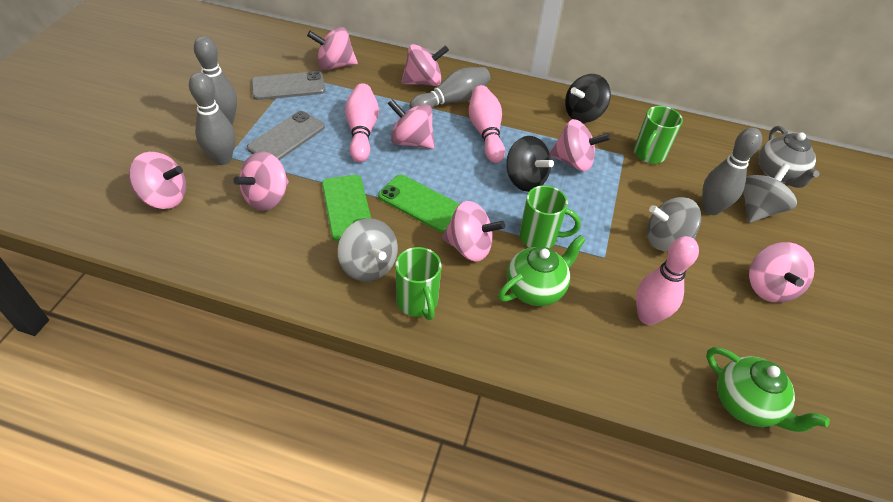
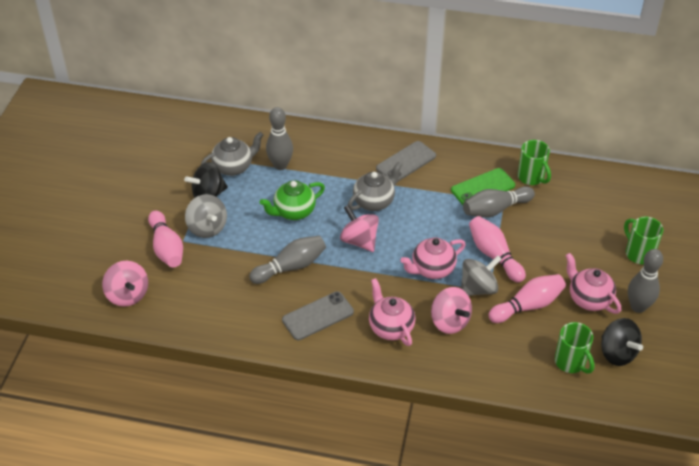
green phone: 2 -> 1
green teapot: 2 -> 1
grey spinning top: 3 -> 2
grey teapot: 1 -> 2
pink spinning top: 8 -> 3
pink teapot: 0 -> 3

